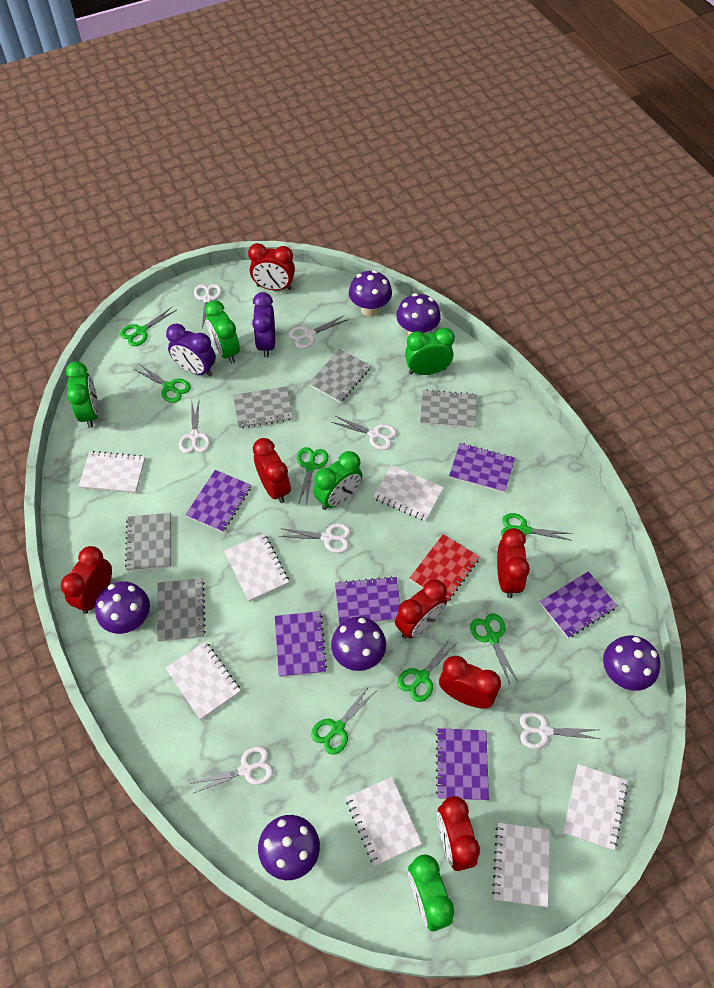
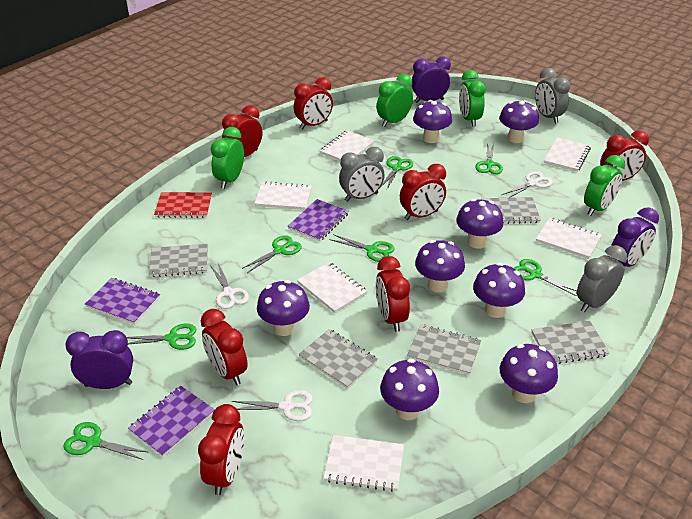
green clock: 5 -> 4
grey clock: 0 -> 3
purple clock: 2 -> 3
purple mushroom: 6 -> 8
purple notebook: 6 -> 3
white notebook: 7 -> 6
white scissors: 7 -> 3

